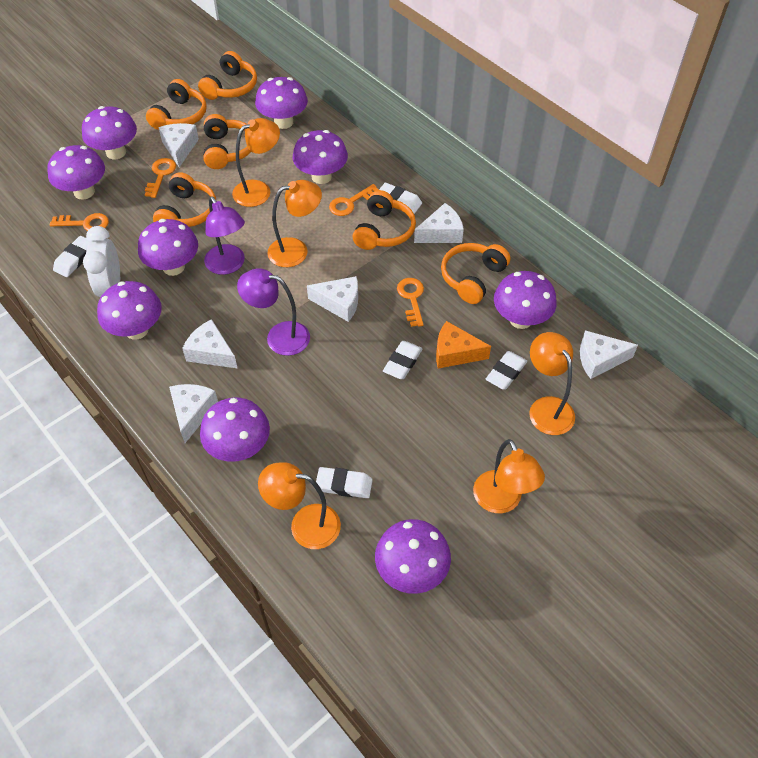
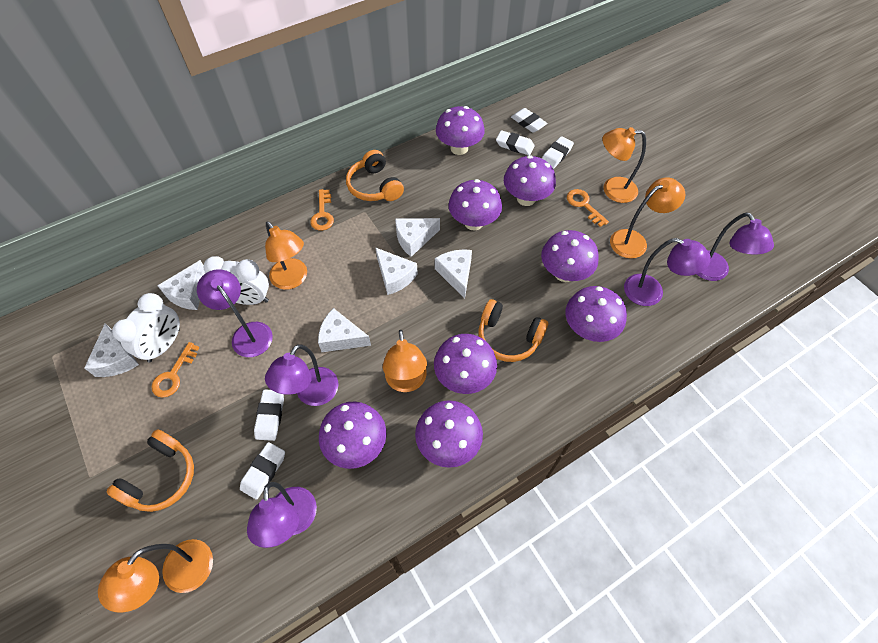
orange cheese: 1 -> 0
orange headphones: 6 -> 3
orange key: 4 -> 3
purple lamp: 2 -> 5
purple mushroom: 9 -> 8
white clock: 1 -> 2

